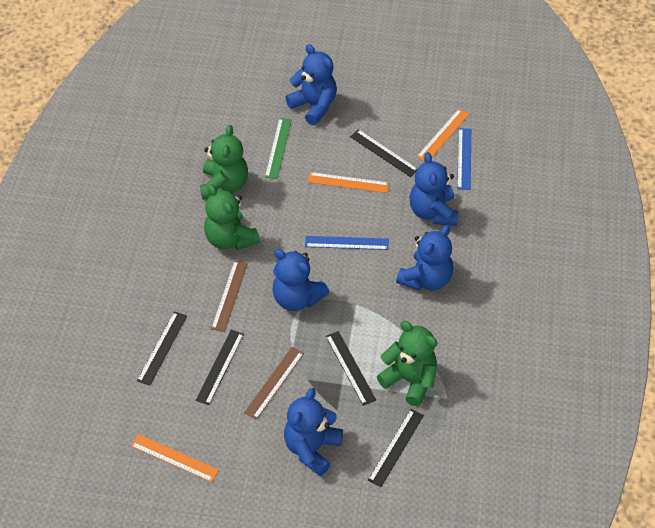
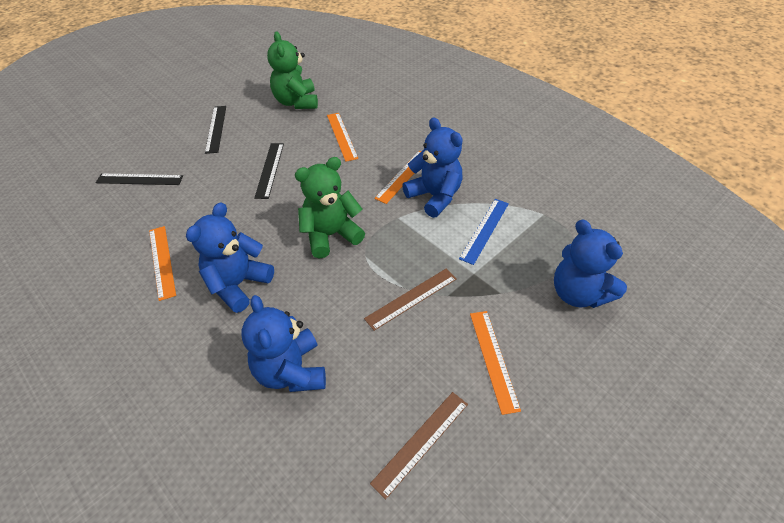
black ruler: 5 -> 3
blue ruler: 2 -> 1
blue teddy bear: 5 -> 4
green ruler: 1 -> 0
green teddy bear: 3 -> 2
orange ruler: 3 -> 4

